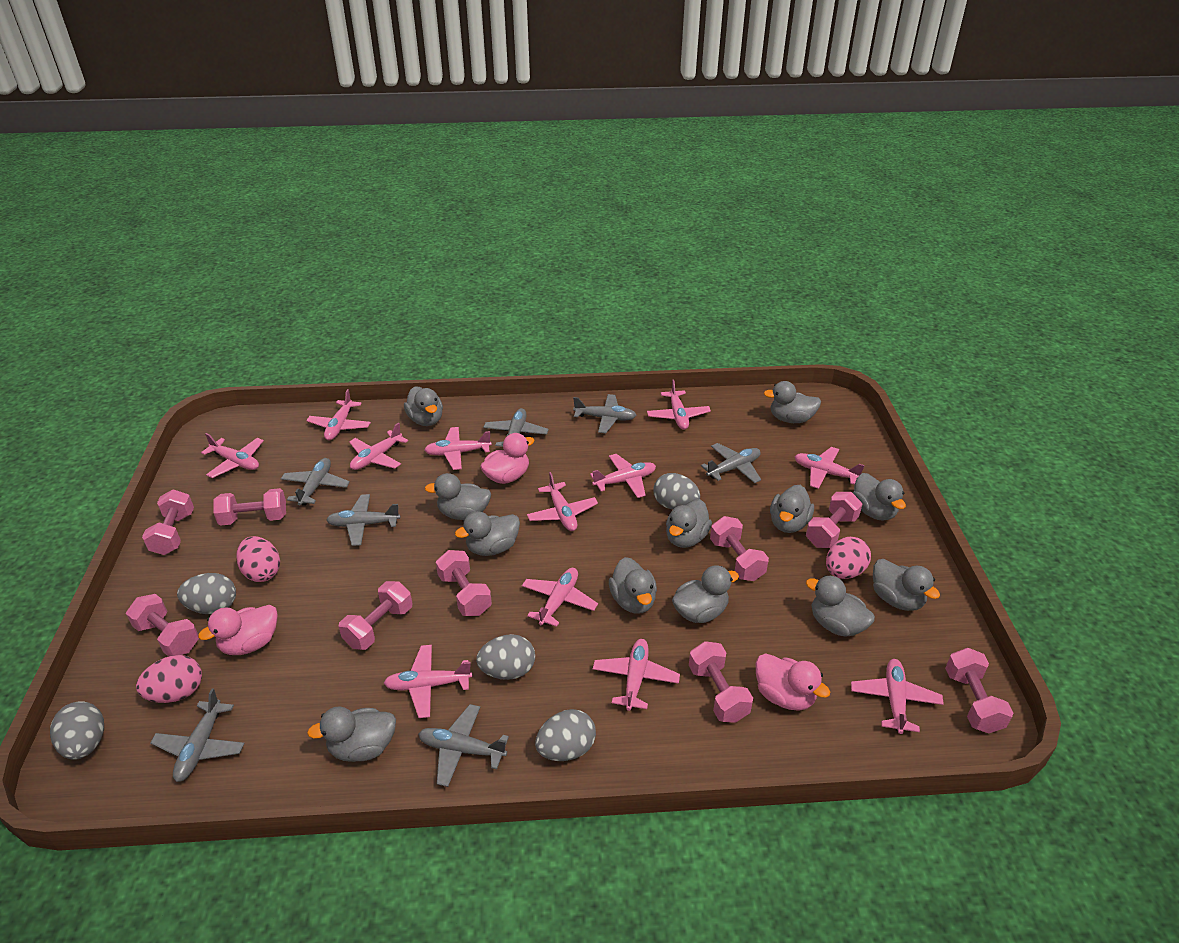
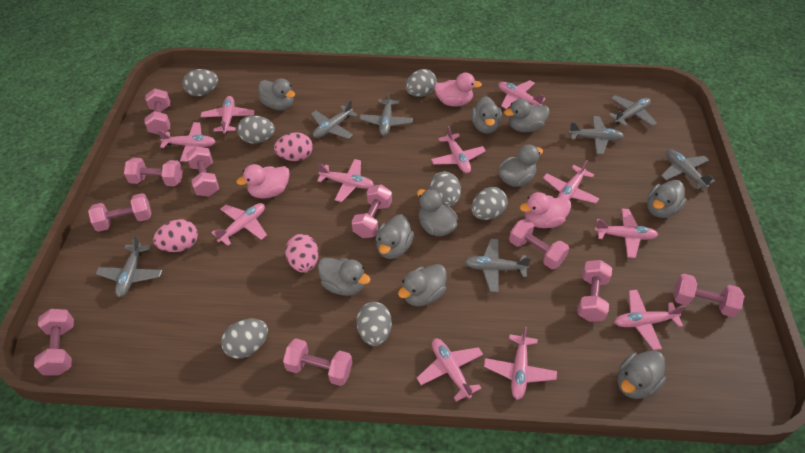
grey duck: 12 -> 10
grey egg: 5 -> 7
pink dumbbell: 9 -> 10
pink plane: 12 -> 11

